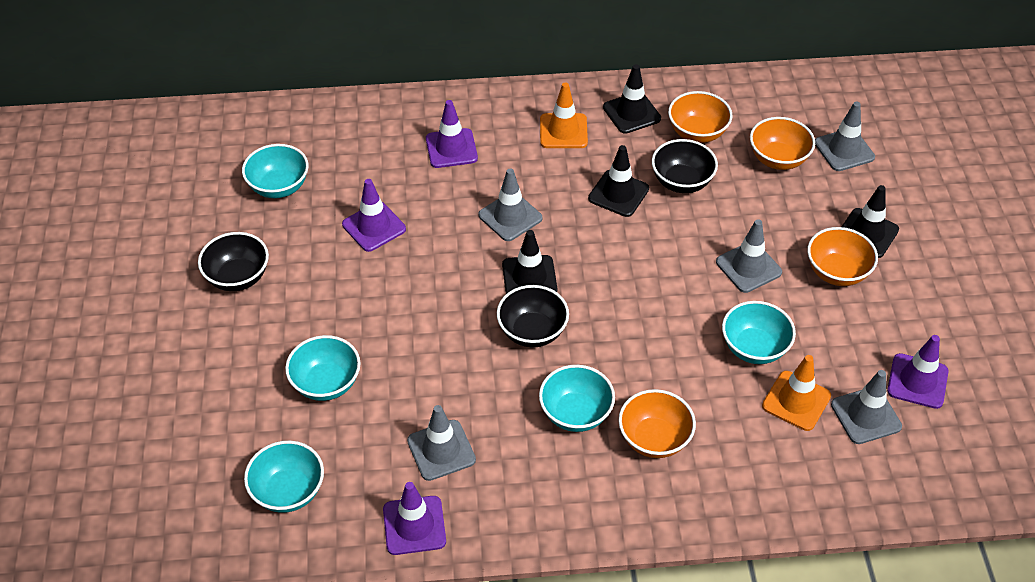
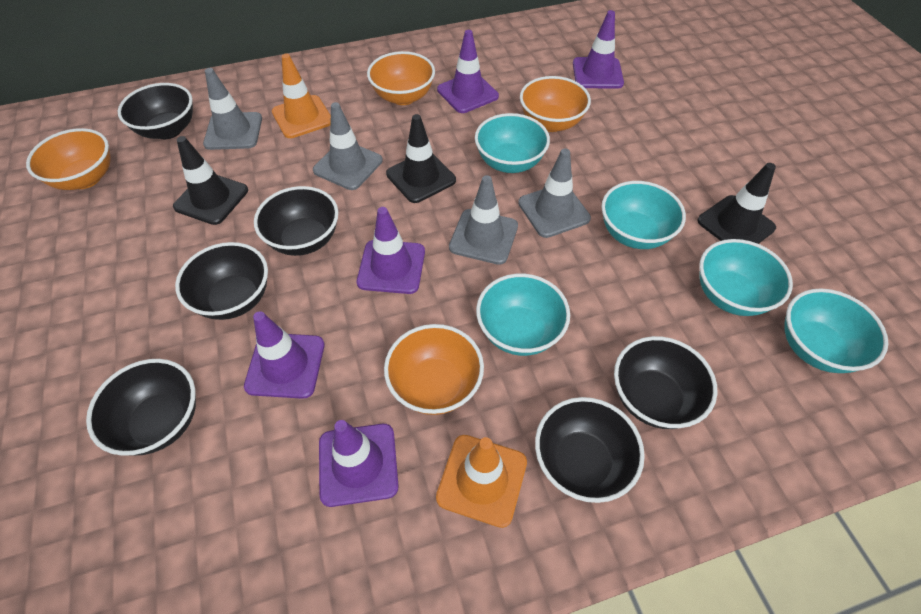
black bowl: 3 -> 6
black traffic cone: 4 -> 3
grey traffic cone: 5 -> 4
purple traffic cone: 4 -> 5

